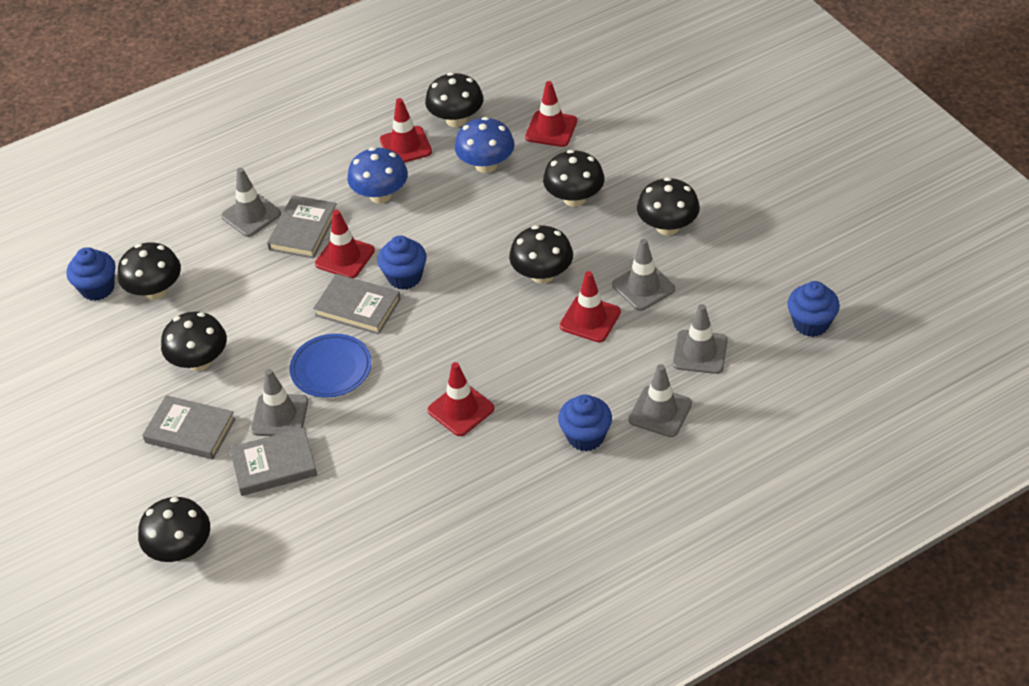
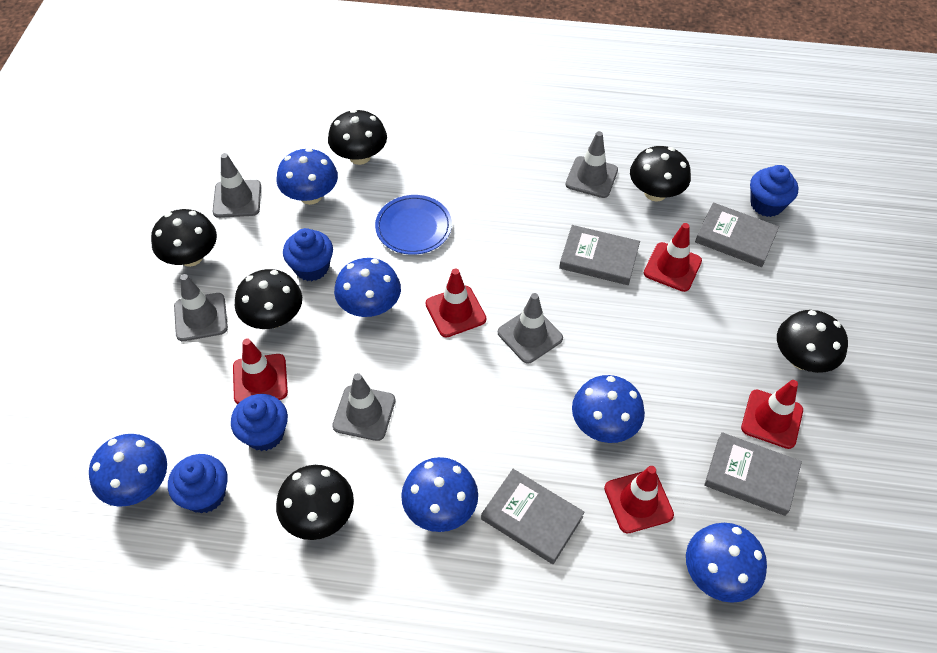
black mushroom: 7 -> 6
blue mushroom: 2 -> 6

